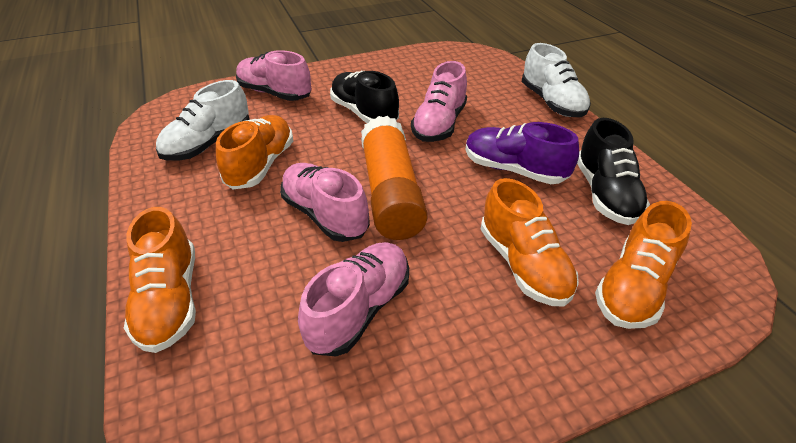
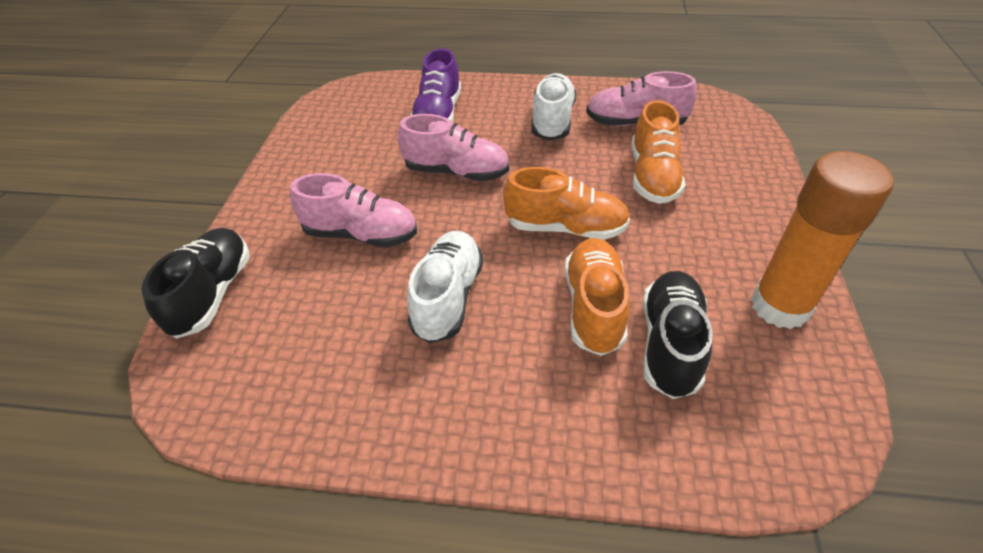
orange shoe: 4 -> 3
pink shoe: 4 -> 3

